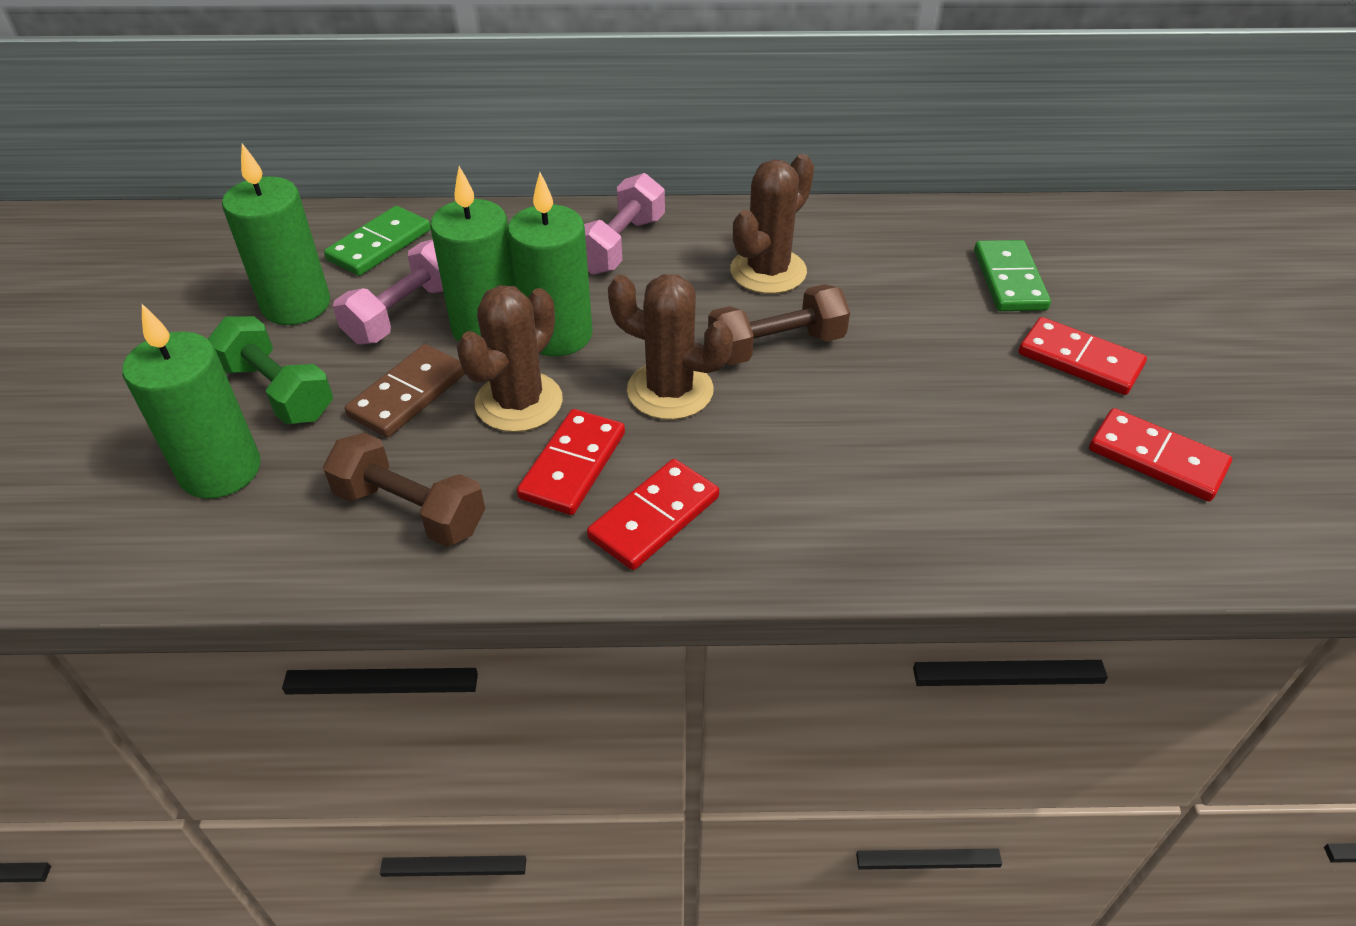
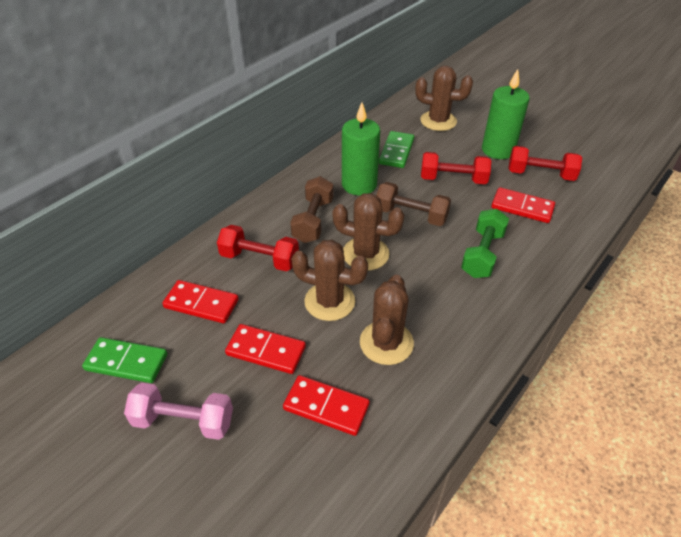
brown cactus: 3 -> 4
brown domino: 1 -> 0
green candle: 4 -> 2
pink dumbbell: 2 -> 1
red dumbbell: 0 -> 3

